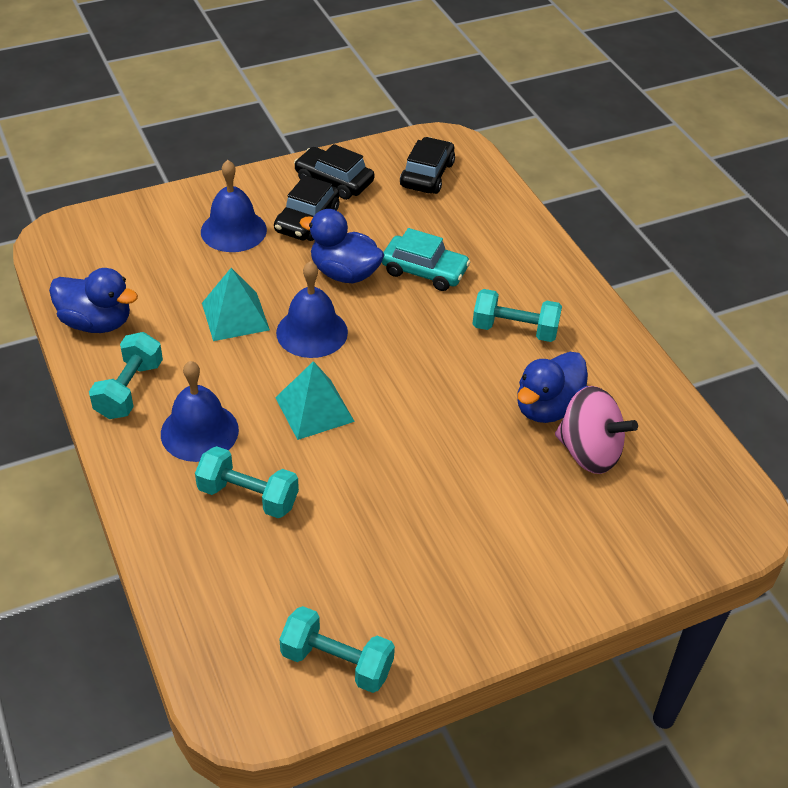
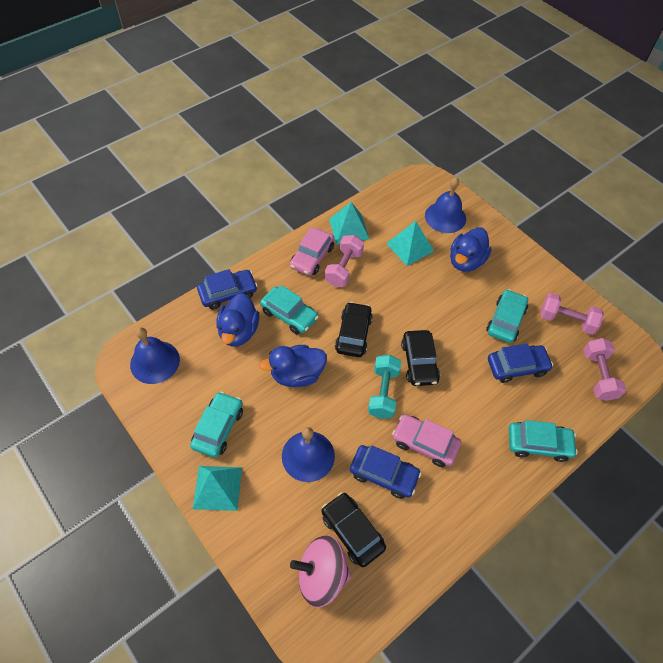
blue car: 0 -> 3
pink car: 0 -> 2
pink dumbbell: 0 -> 3
turquoise car: 1 -> 4
turquoise dumbbell: 4 -> 1
turquoise pyramid: 2 -> 3

